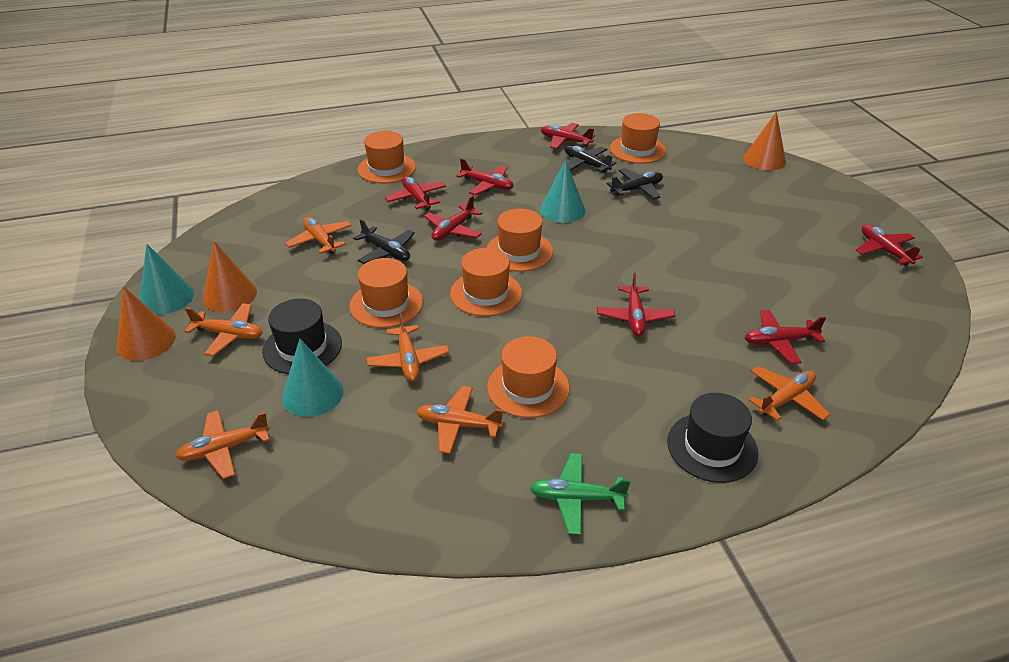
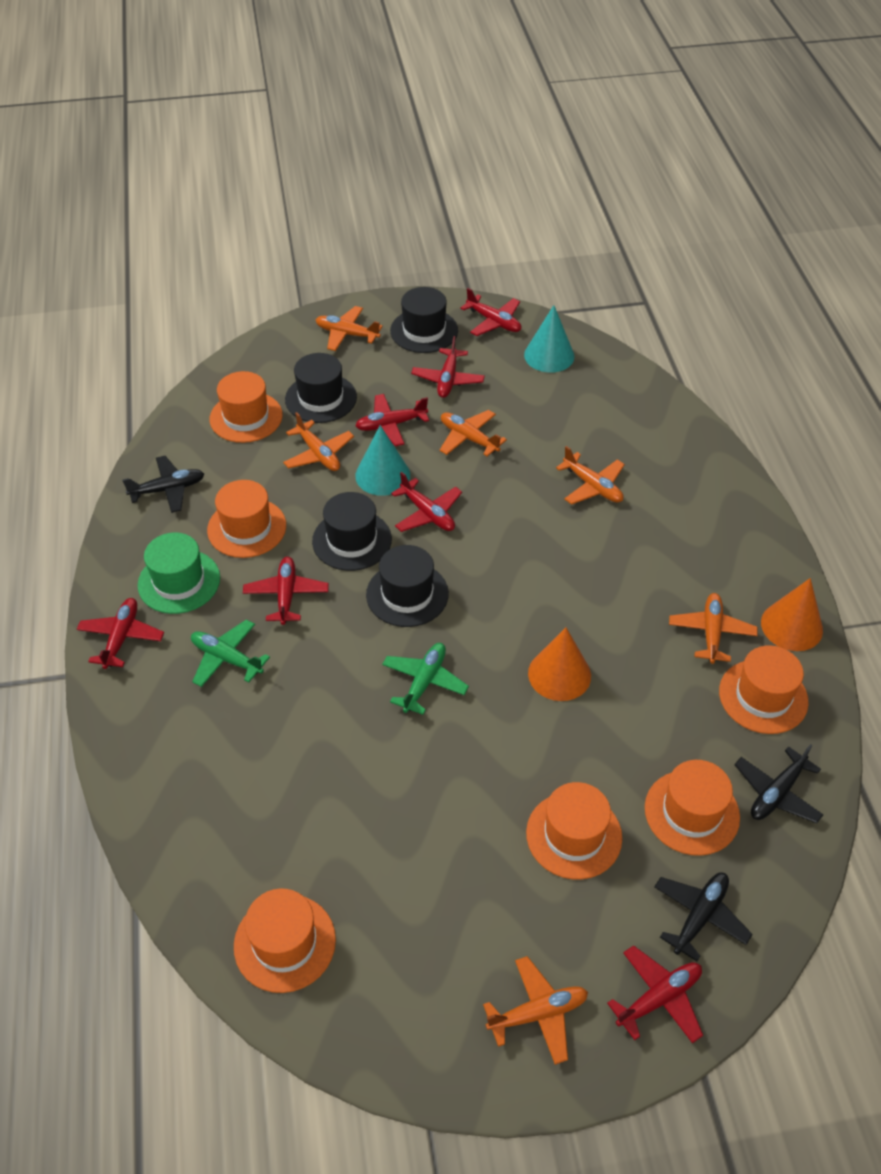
black hat: 2 -> 4
green hat: 0 -> 1
green plane: 1 -> 2
orange cone: 3 -> 2
turquoise cone: 3 -> 2

